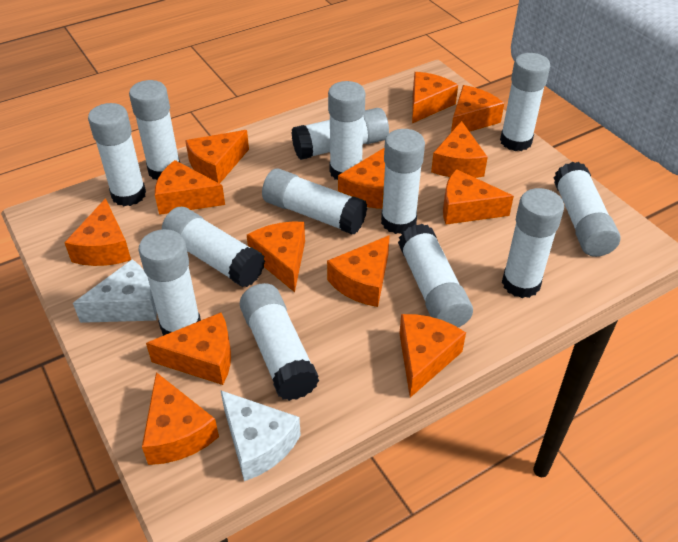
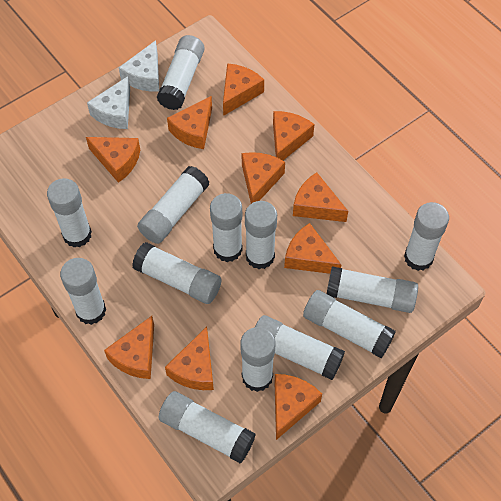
orange cheese: 13 -> 10

